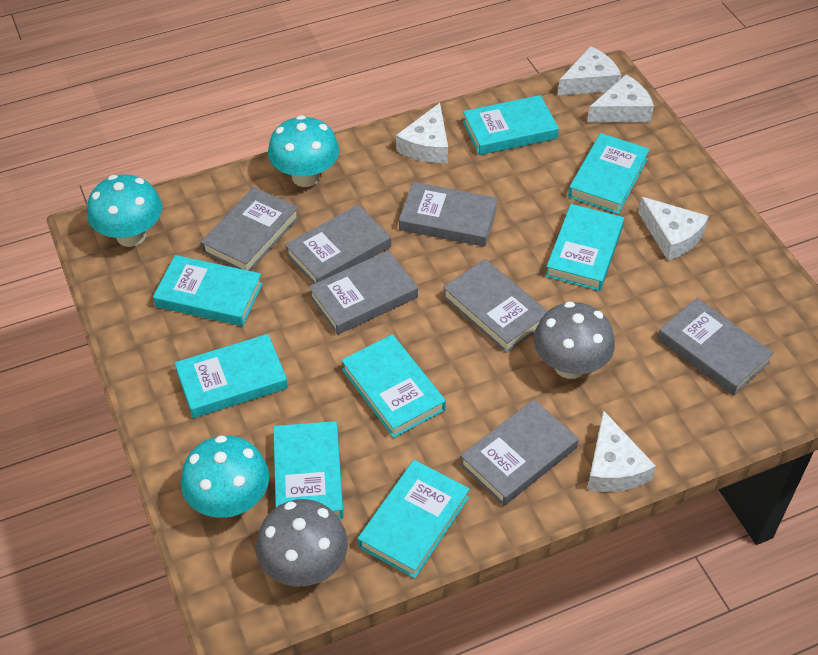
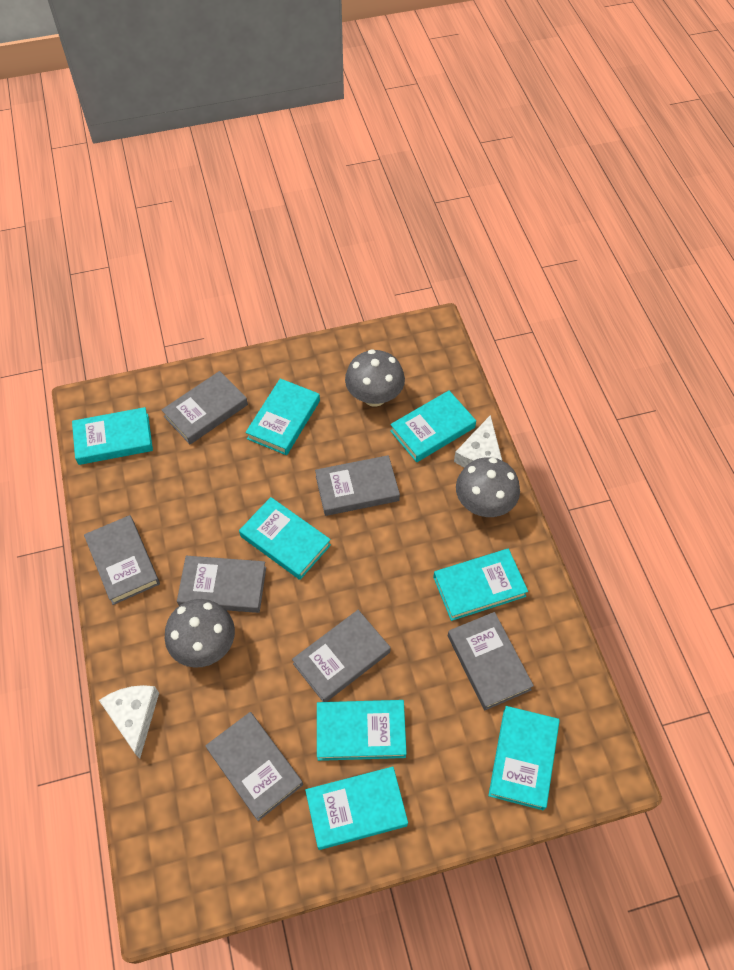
grey mushroom: 2 -> 3
turquoise mushroom: 3 -> 0
white cheese: 5 -> 2

